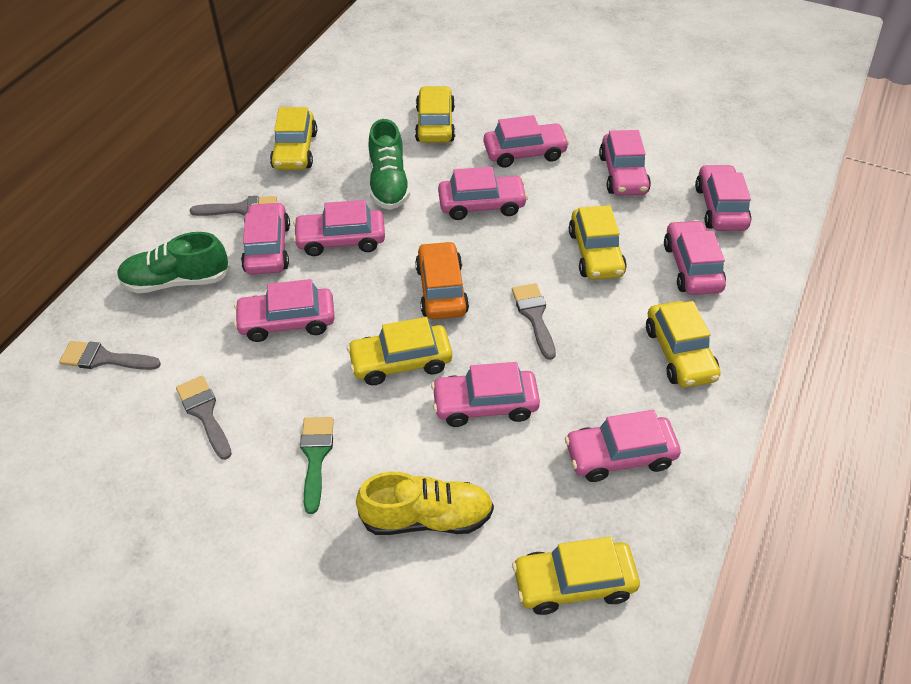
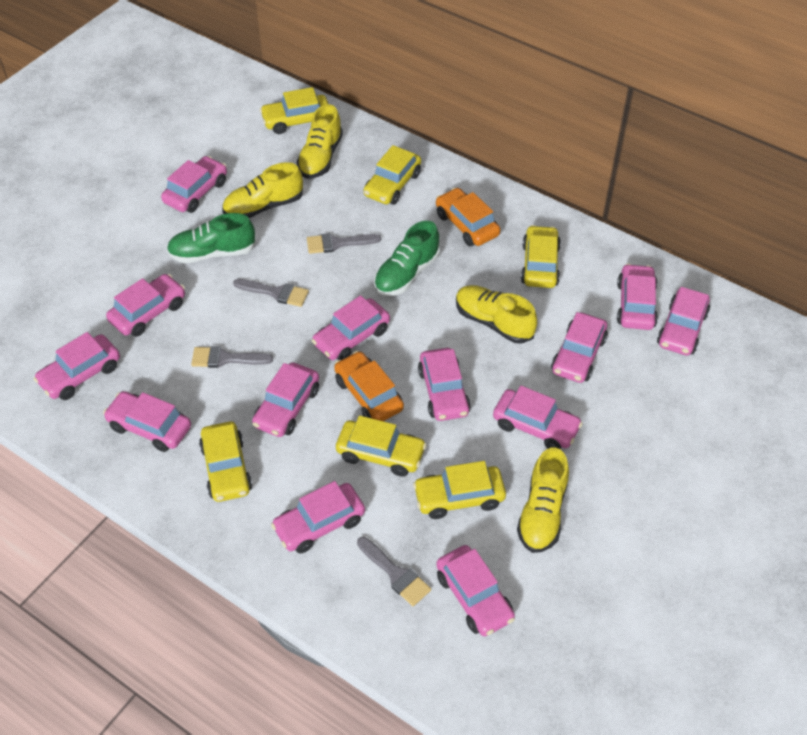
green brush: 1 -> 0
orange car: 1 -> 2
pink car: 10 -> 13
yellow shoe: 1 -> 4

